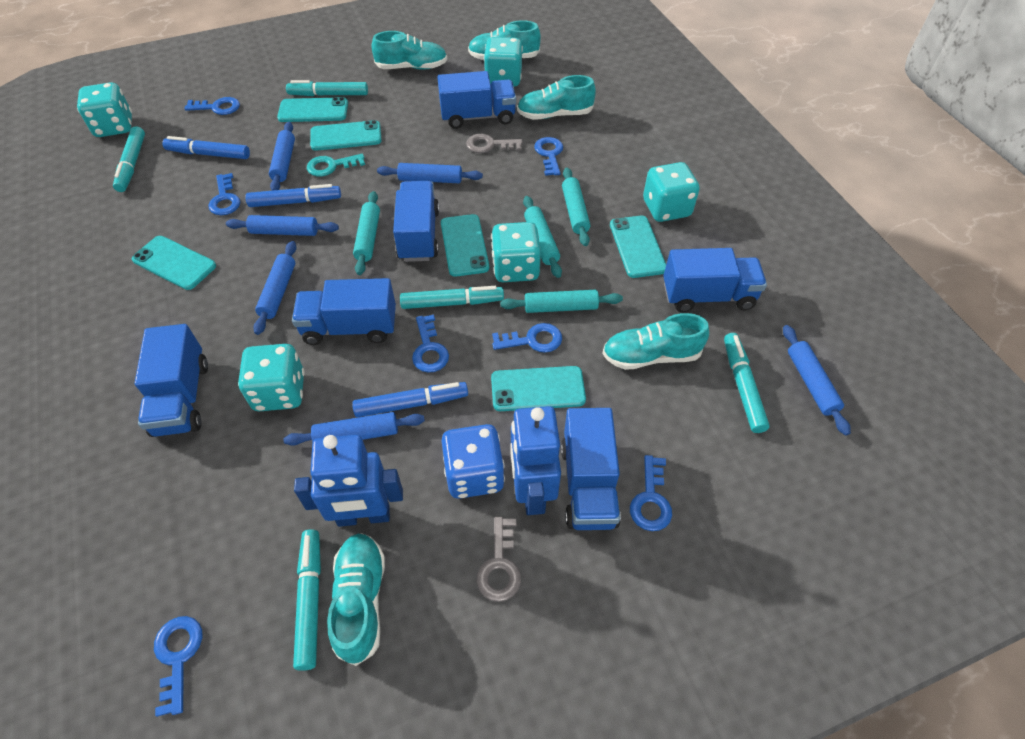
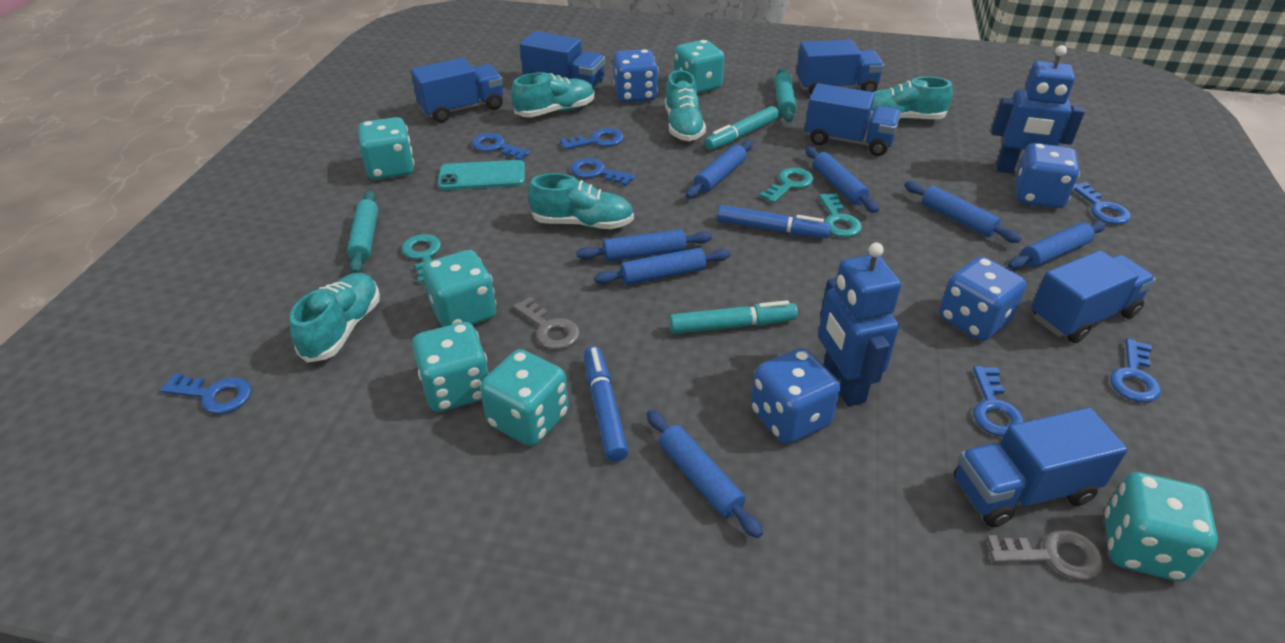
blue dice: 1 -> 4
blue marker: 3 -> 2
blue rolling pin: 6 -> 7
turquoise dice: 5 -> 6
turquoise key: 1 -> 3
turquoise marker: 5 -> 2
turquoise phone: 6 -> 1
turquoise rolling pin: 4 -> 2

